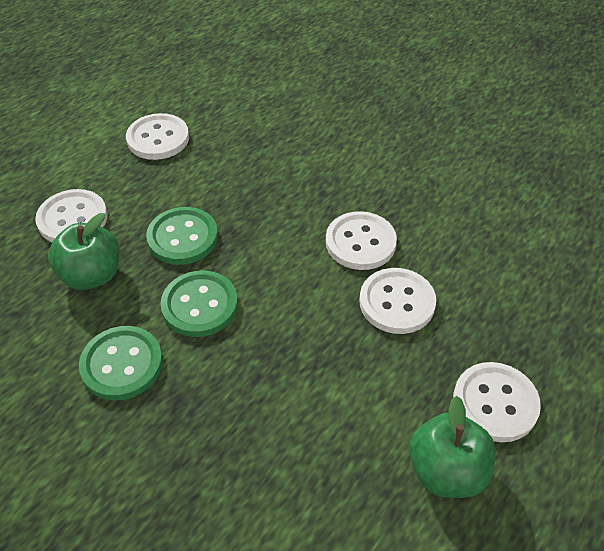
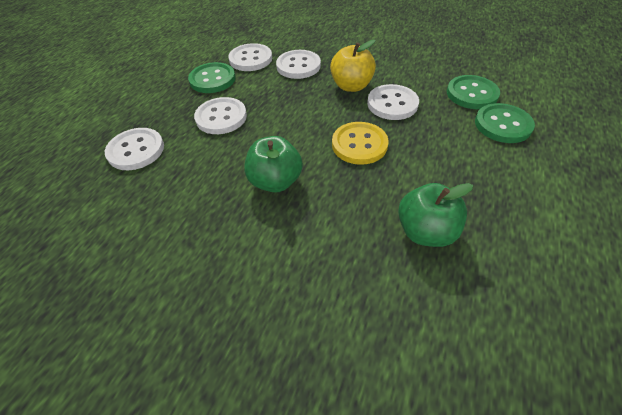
yellow apple: 0 -> 1
yellow button: 0 -> 1

